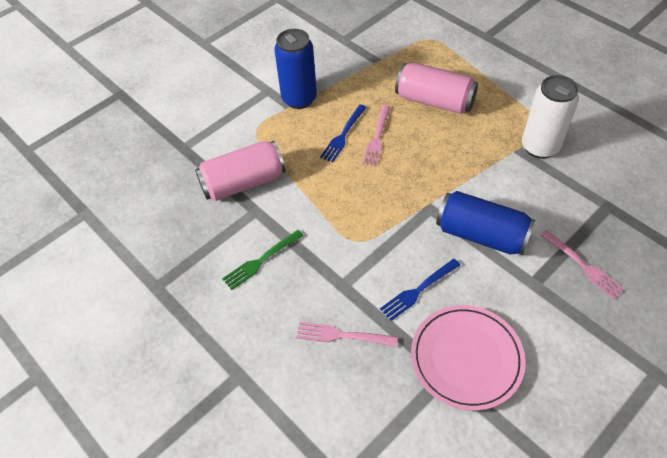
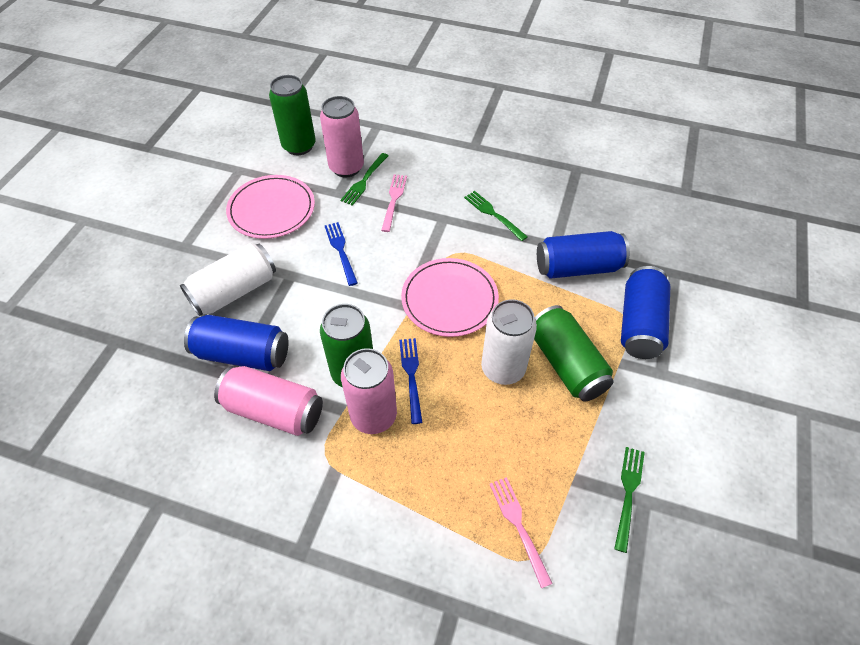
blue can: 2 -> 3
green can: 0 -> 3
green fork: 1 -> 3
pink can: 2 -> 3
pink fork: 3 -> 2
pink plate: 1 -> 2
white can: 1 -> 2

